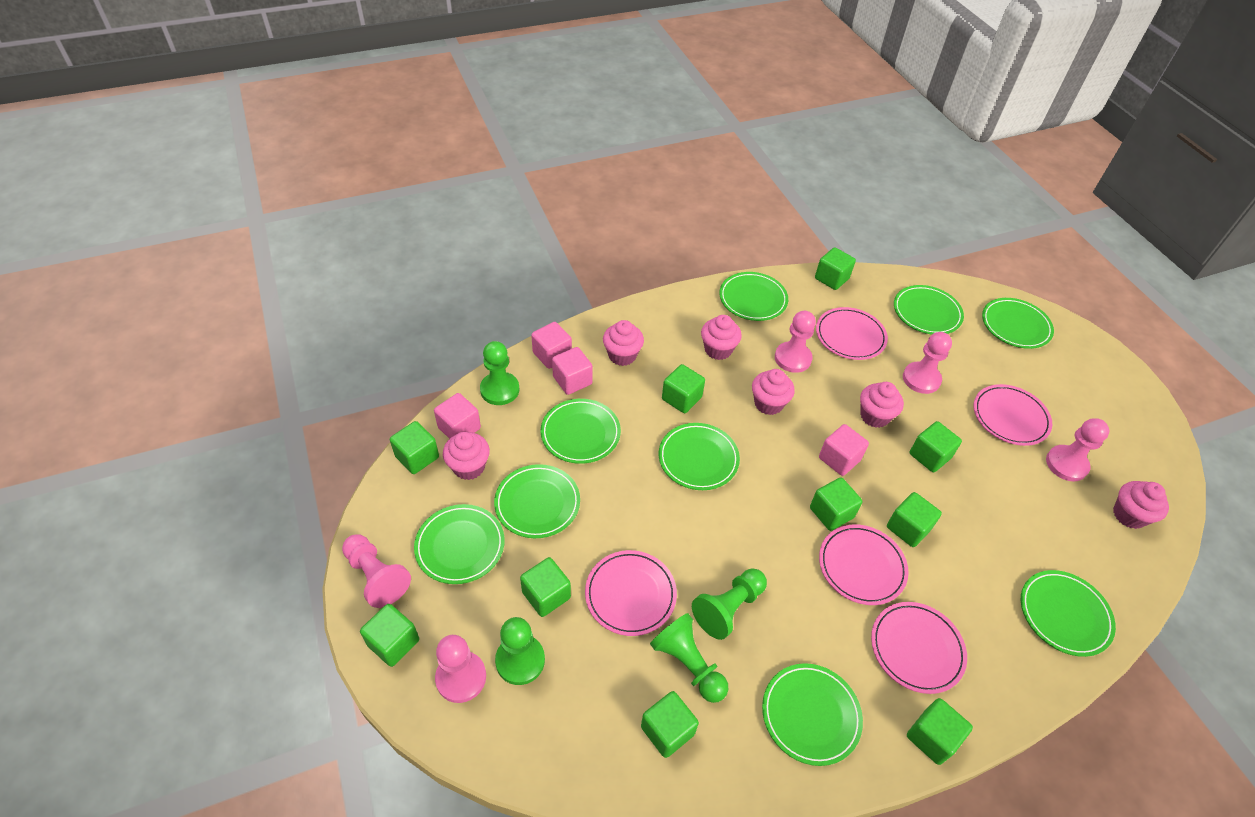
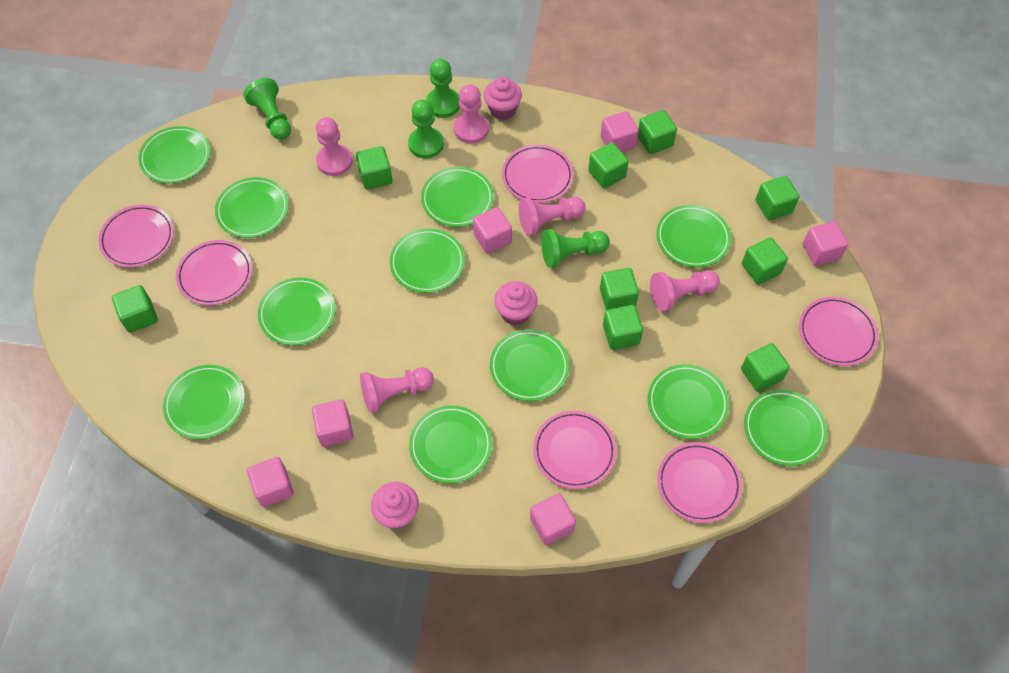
green cube: 10 -> 9
green plate: 9 -> 11
pink cube: 4 -> 6
pink cupcake: 6 -> 3
pink plate: 5 -> 6

